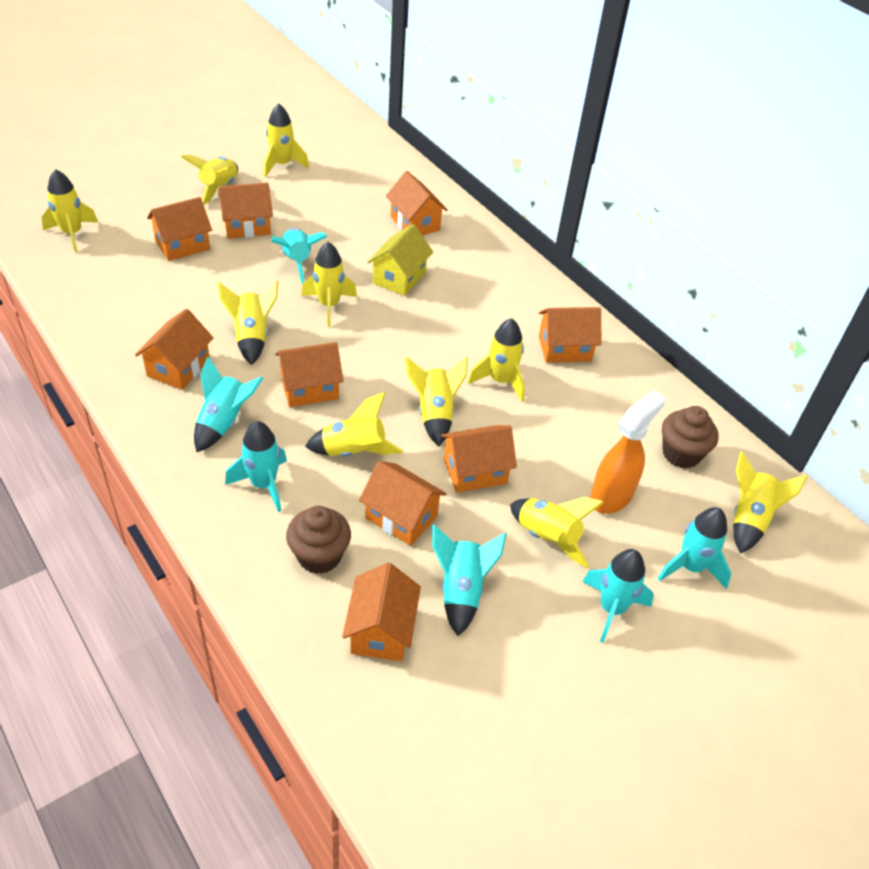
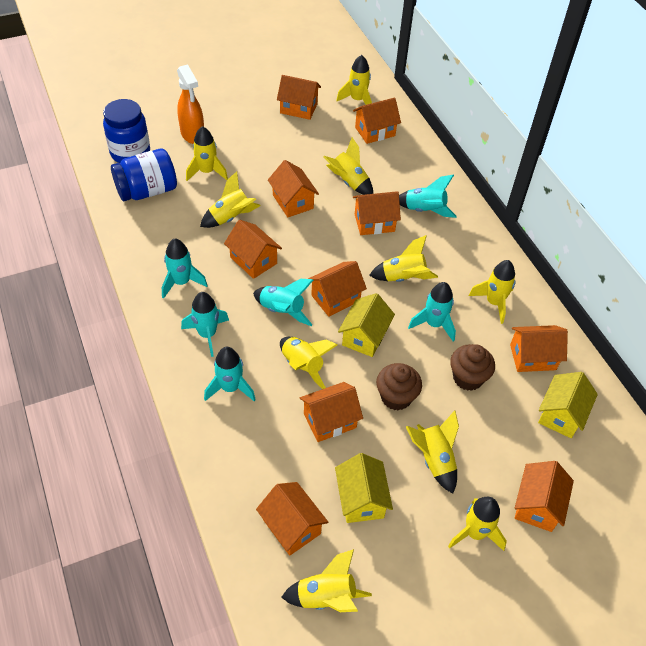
blue jar: 0 -> 2
orange house: 9 -> 10
yellow house: 1 -> 3

